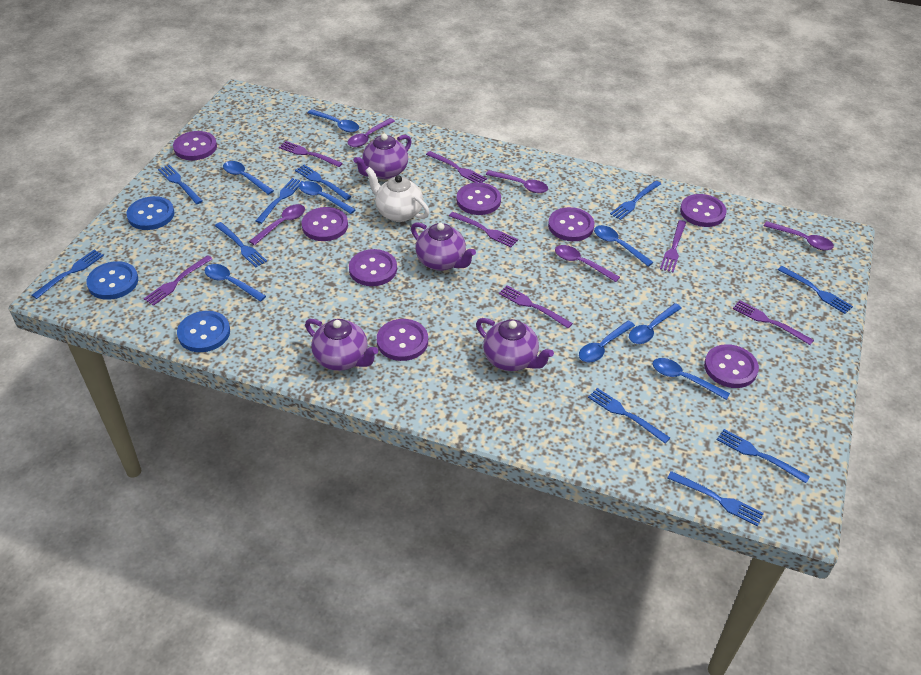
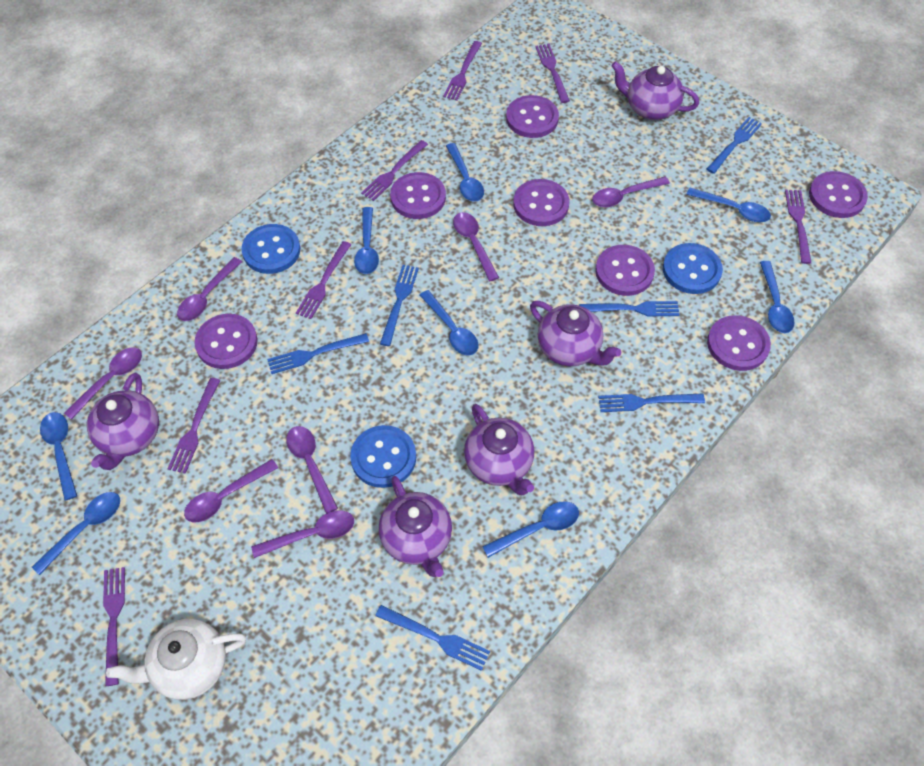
blue fork: 10 -> 6
purple button: 8 -> 7
purple spoon: 5 -> 7
purple teapot: 4 -> 5

